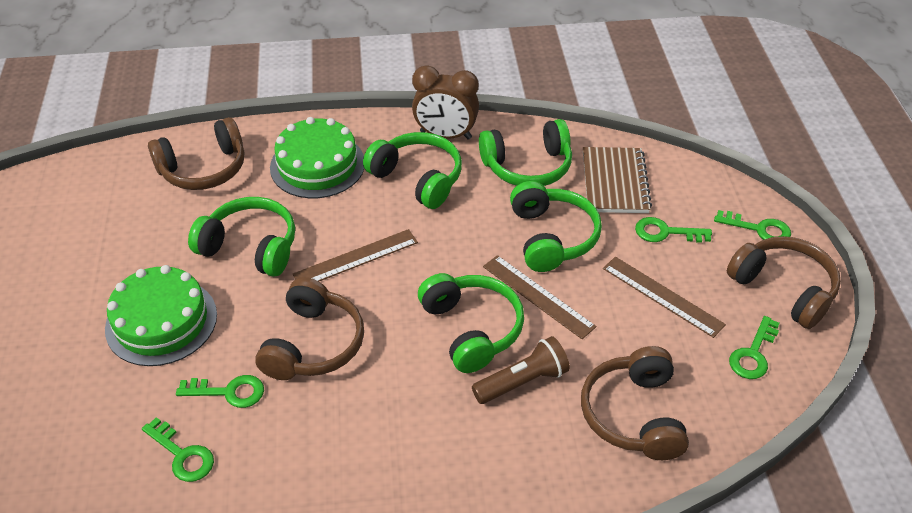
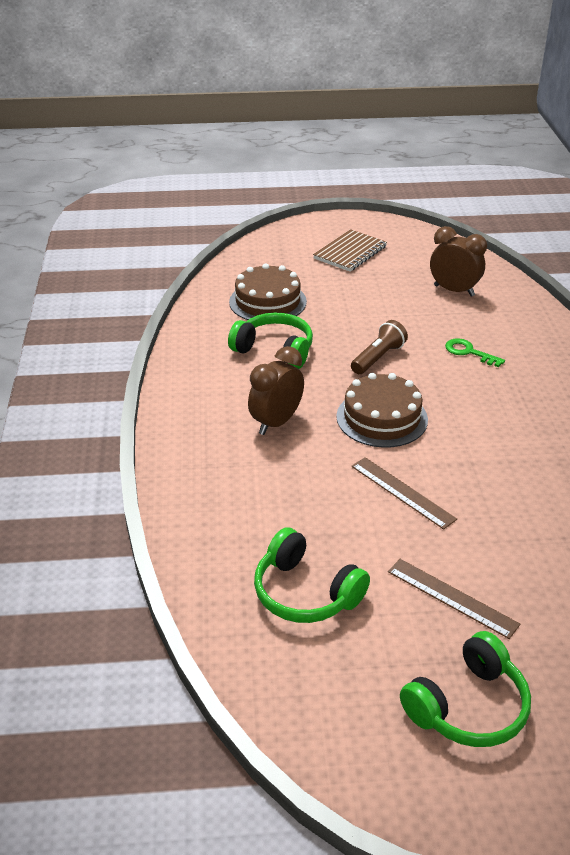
brown cake: 0 -> 2
brown clock: 1 -> 2
brown headphones: 4 -> 0
brown ruler: 3 -> 2
green cake: 2 -> 0
green headphones: 5 -> 3
green key: 5 -> 1

